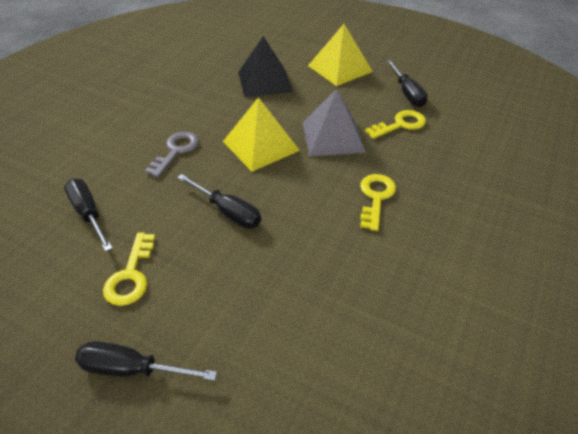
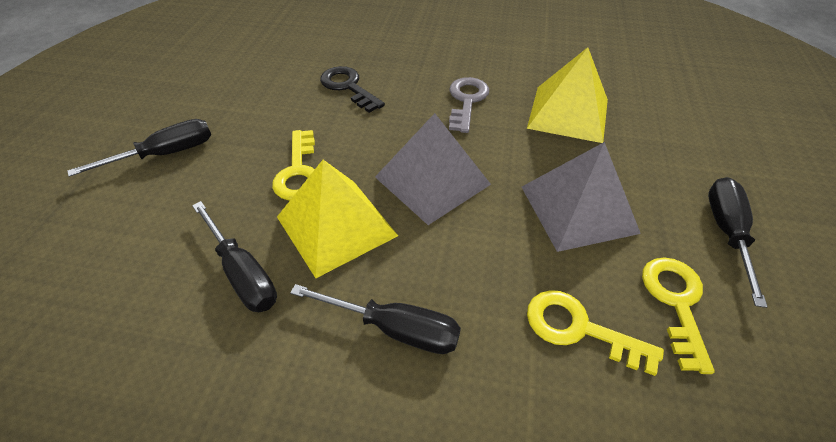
black key: 0 -> 1
black pyramid: 1 -> 0
grey pyramid: 1 -> 2

